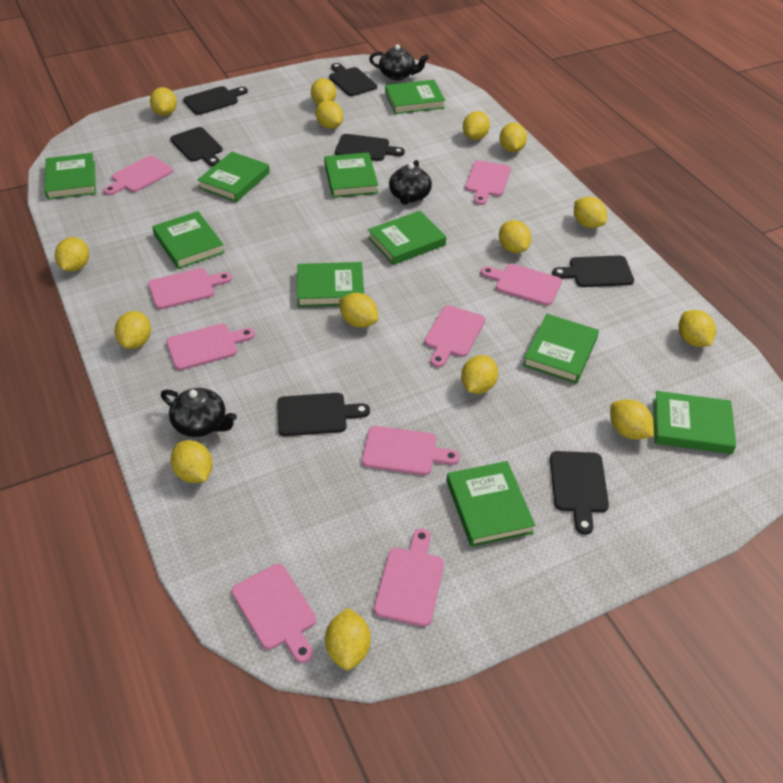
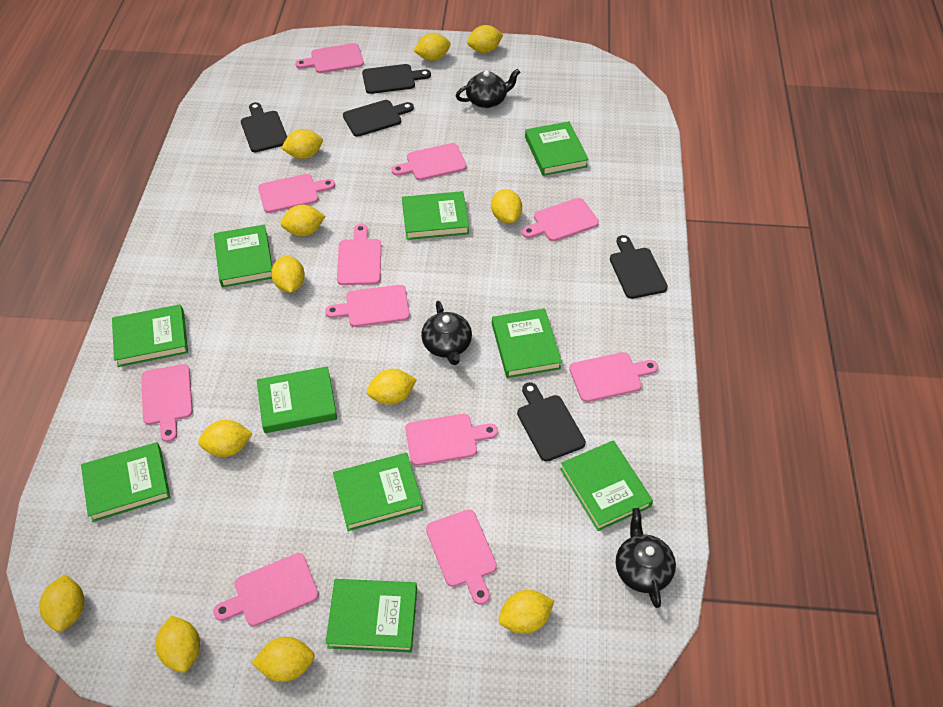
black cutting board: 7 -> 5
pink cutting board: 9 -> 11
yellow lemon: 15 -> 12

